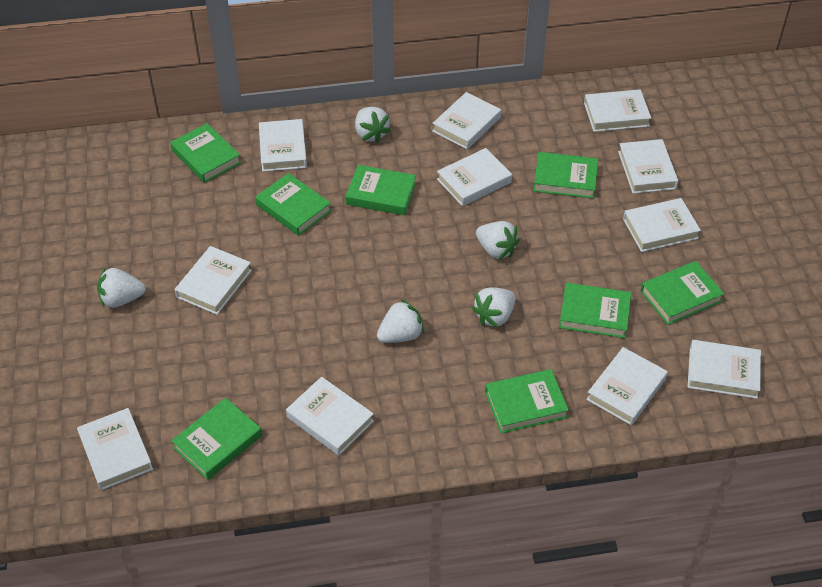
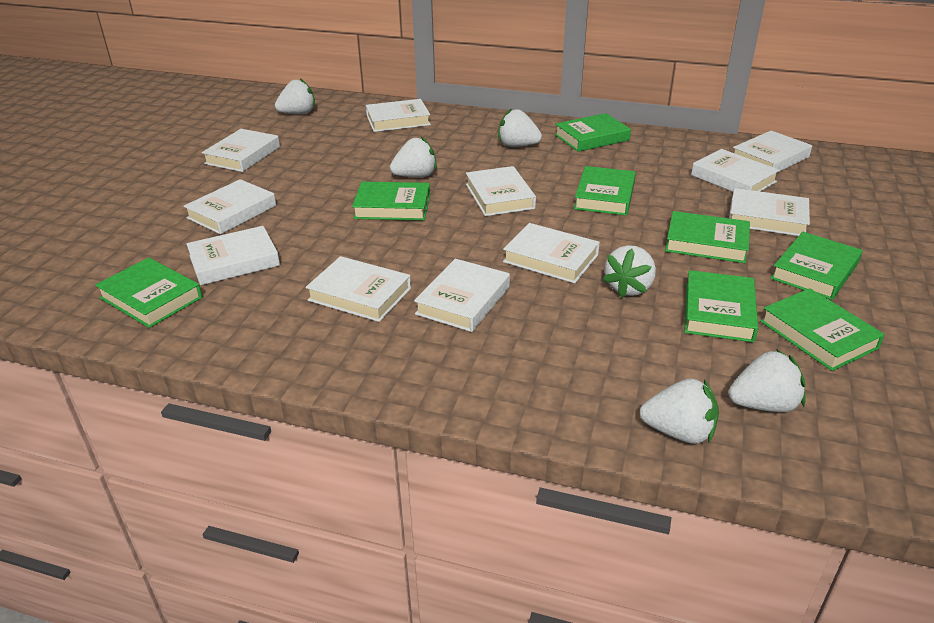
white strawberry: 5 -> 6

